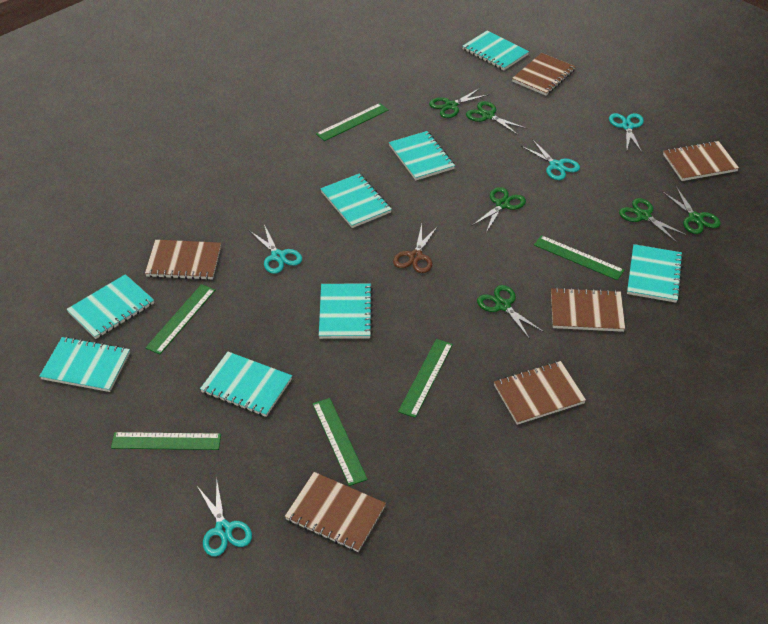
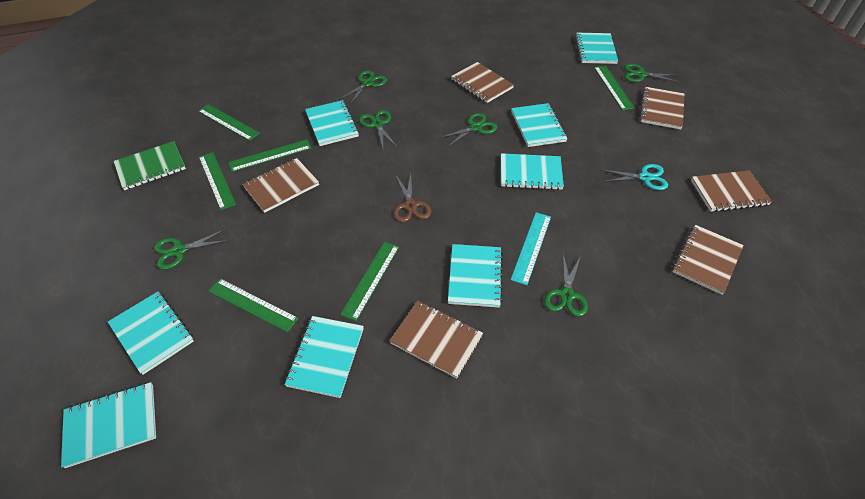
green notebook: 0 -> 1
turquoise ruler: 0 -> 1
turquoise scissors: 4 -> 1

